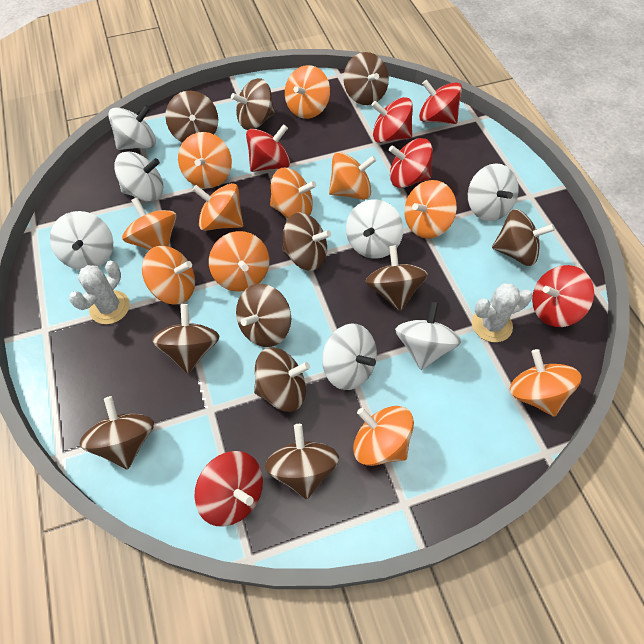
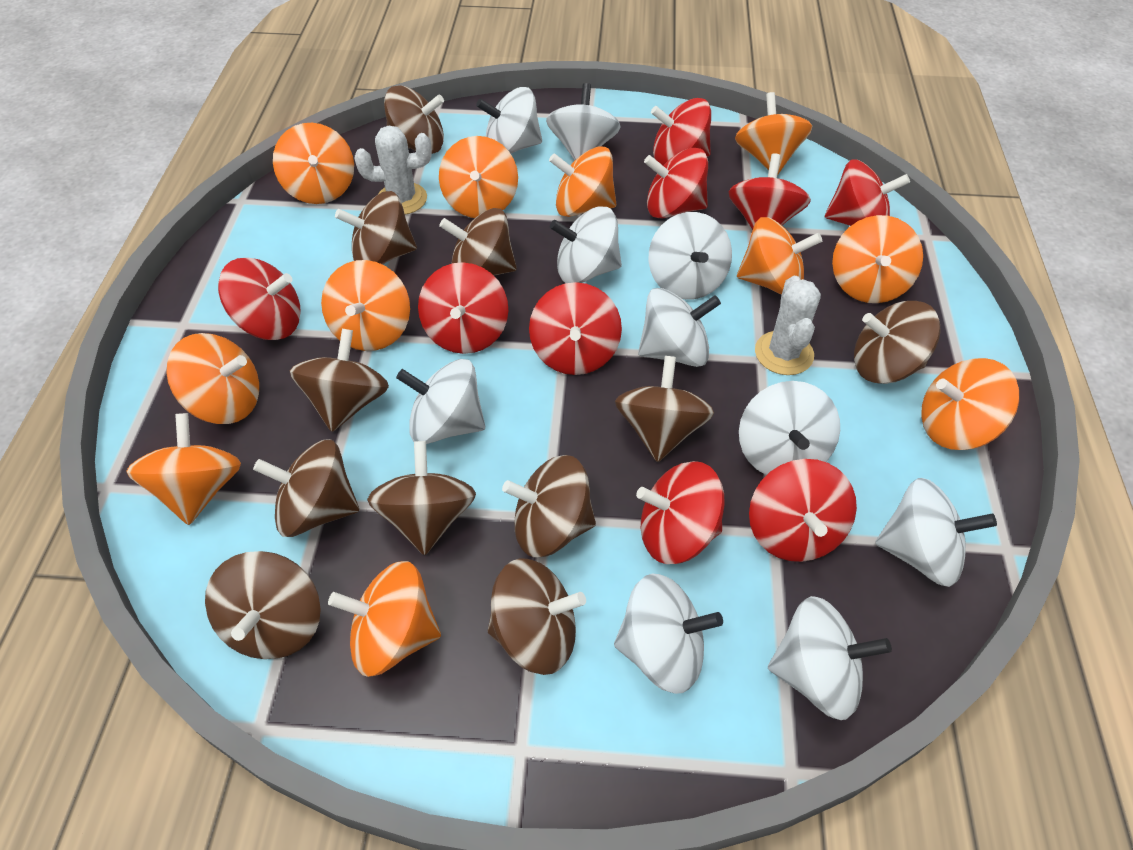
red spinning top: 6 -> 9
white spinning top: 7 -> 10

